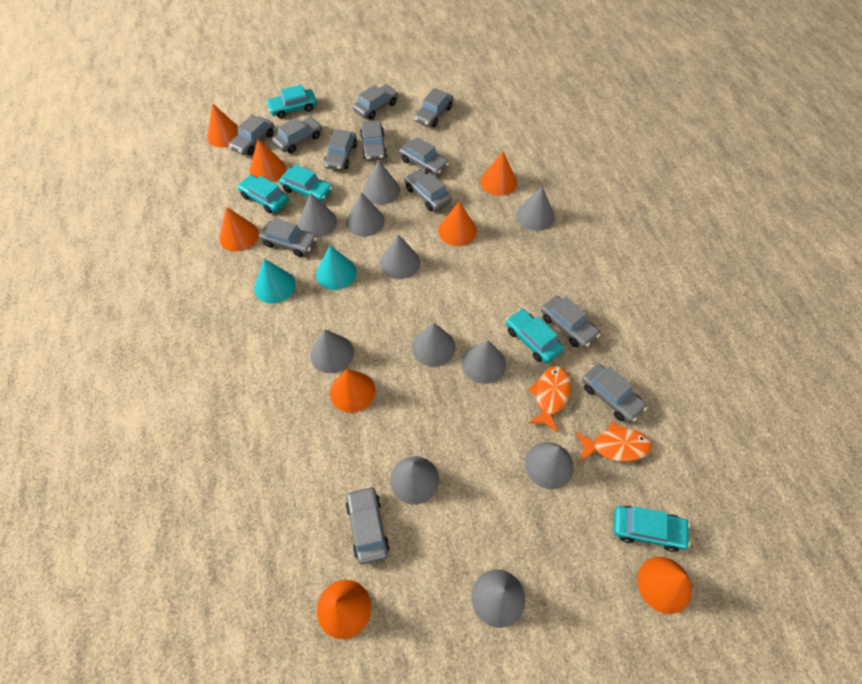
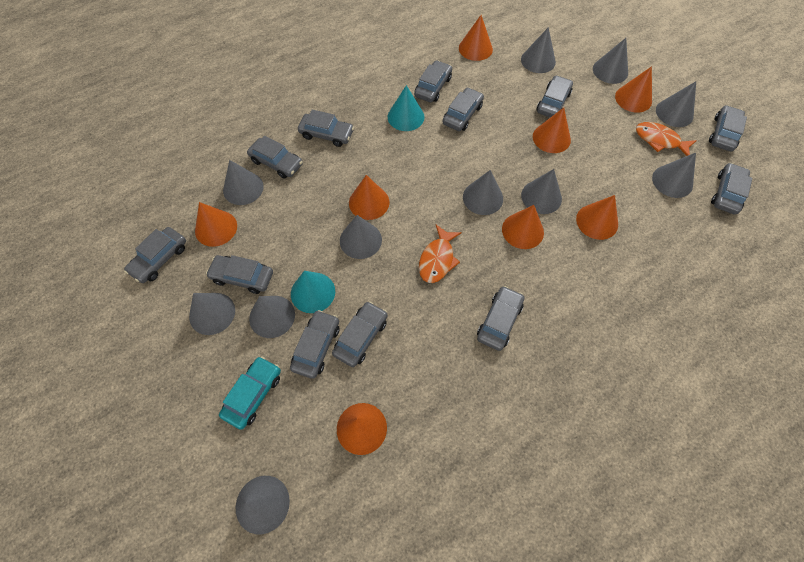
turquoise car: 5 -> 1

